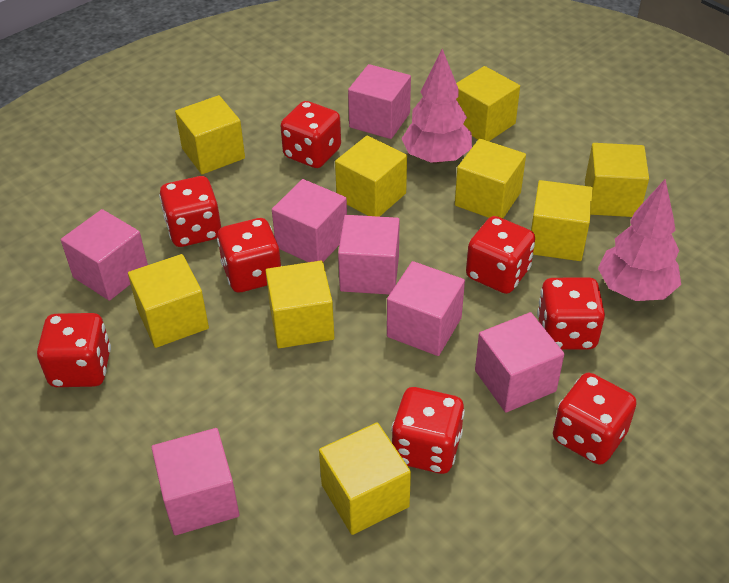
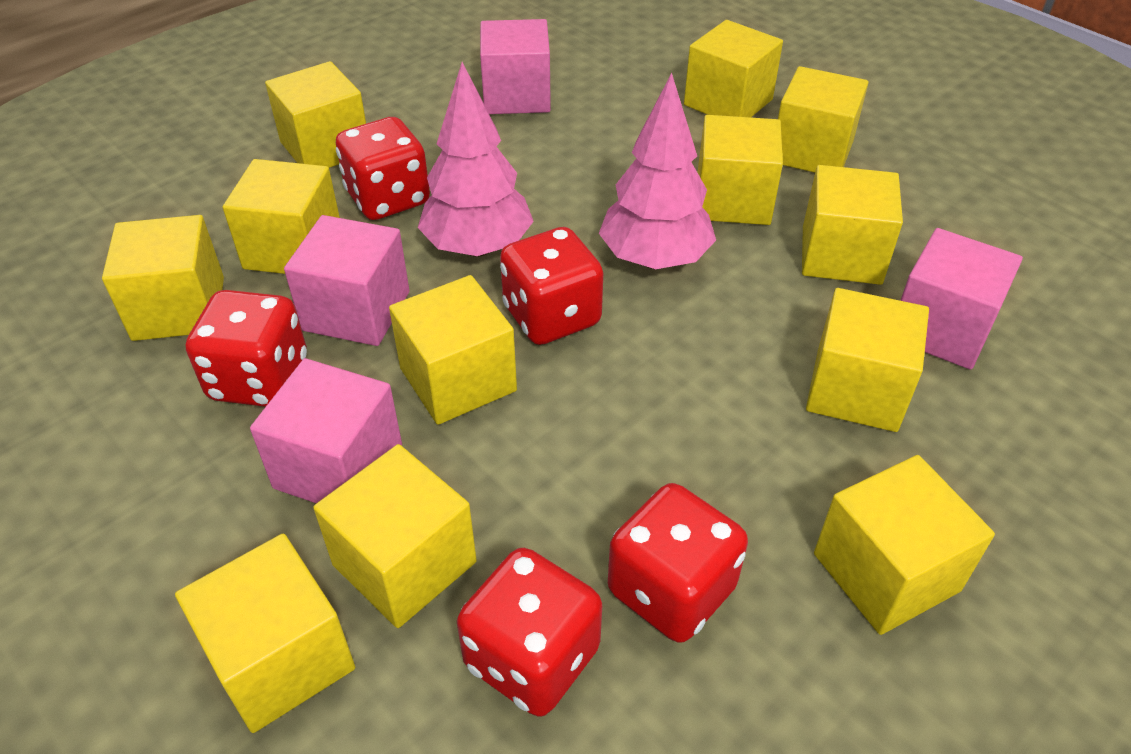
pink cube: 7 -> 4
red dice: 8 -> 5
yellow cube: 9 -> 12

